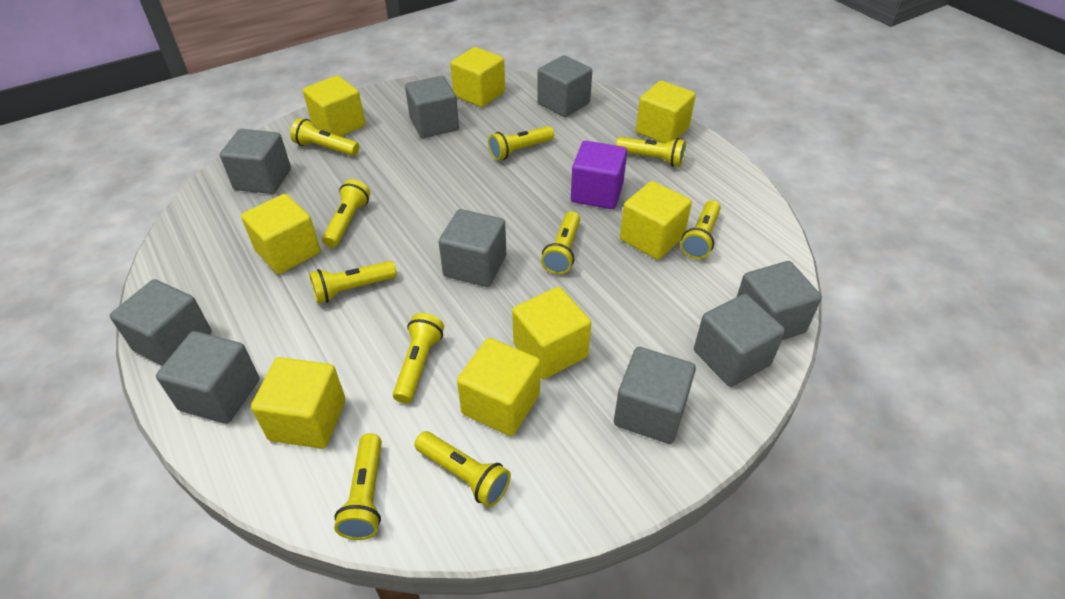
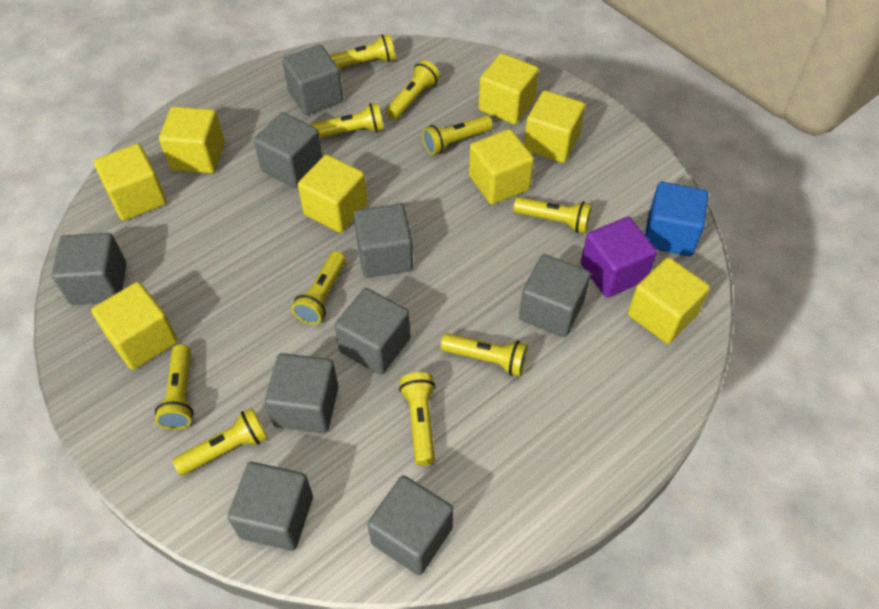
blue cube: 0 -> 1

